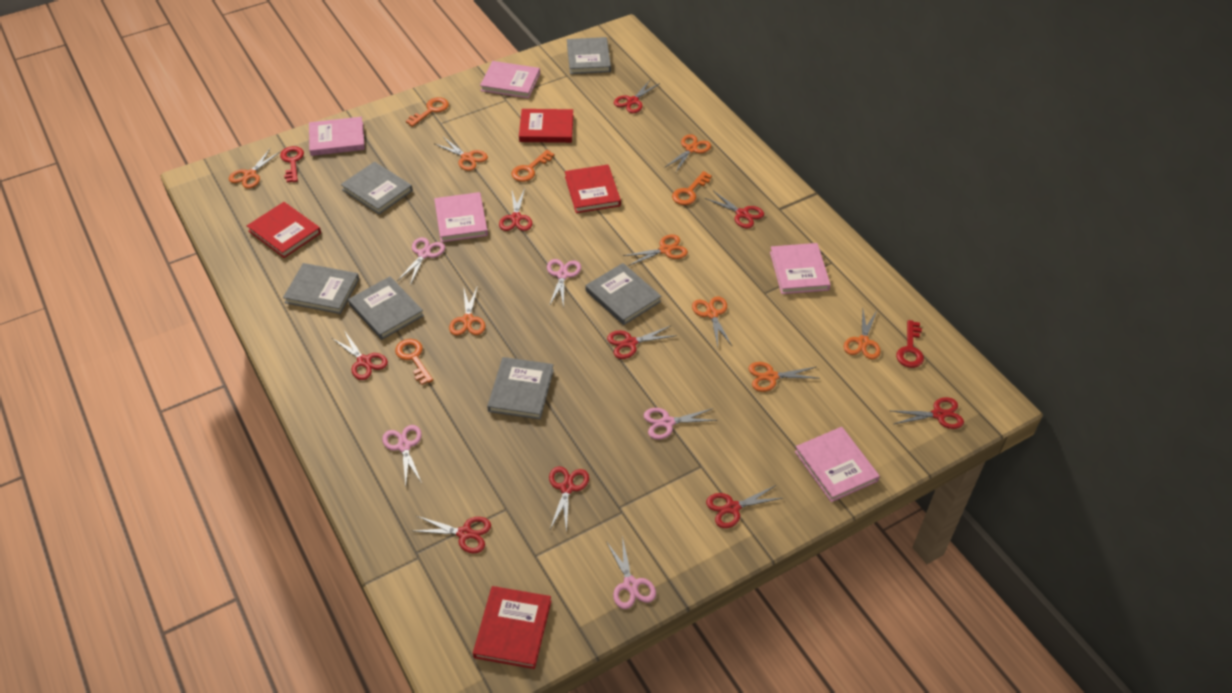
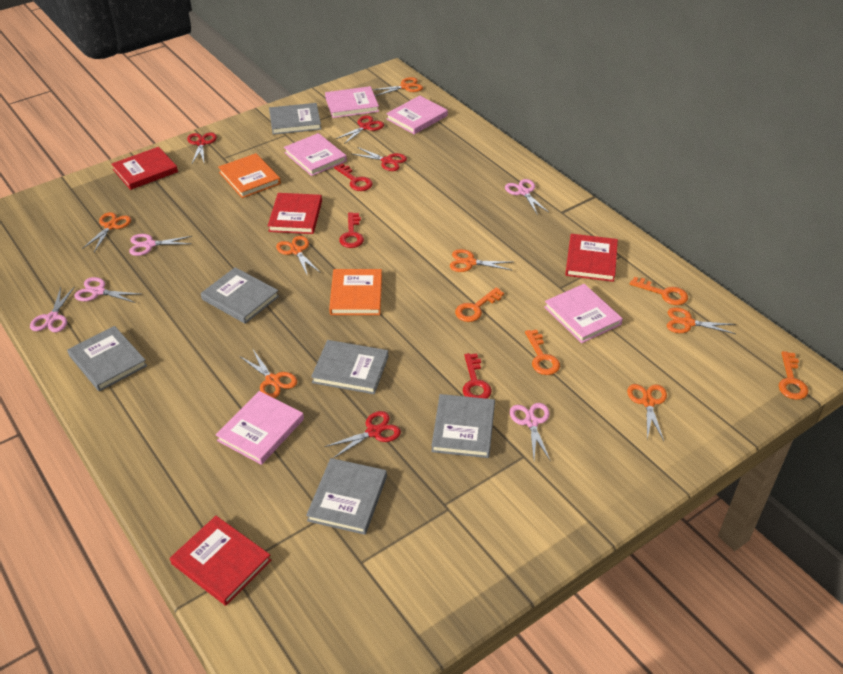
orange book: 0 -> 2
orange scissors: 8 -> 7
red key: 2 -> 3
red scissors: 9 -> 4

